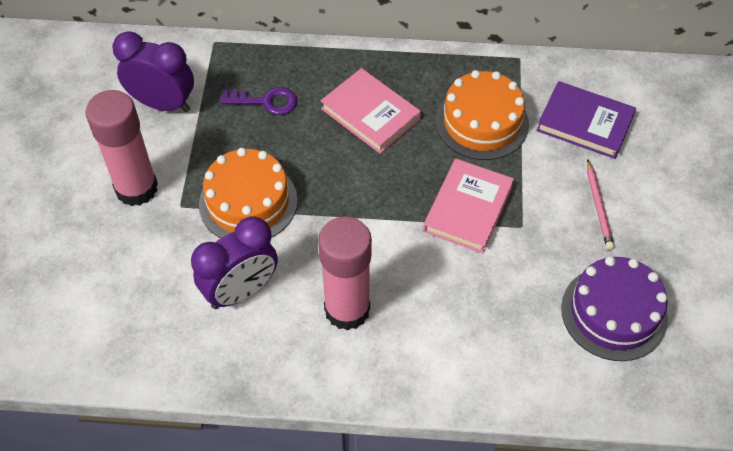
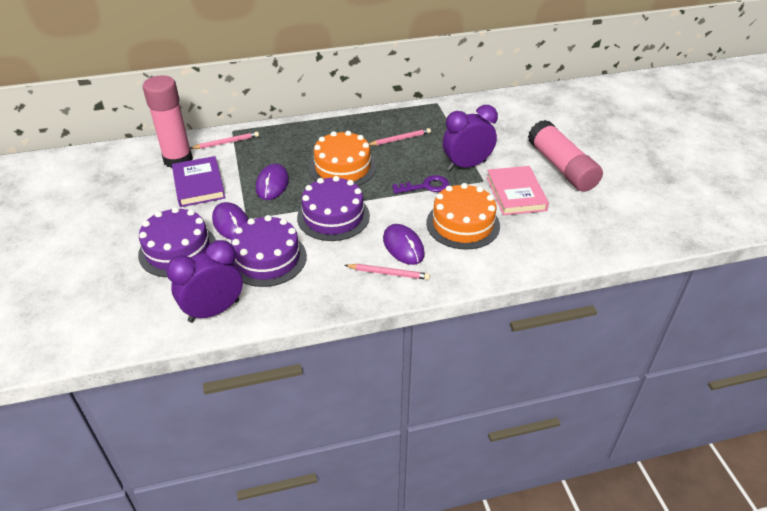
pink book: 2 -> 1
pink pencil: 1 -> 3
purple cake: 1 -> 3
purple mouse: 0 -> 3

